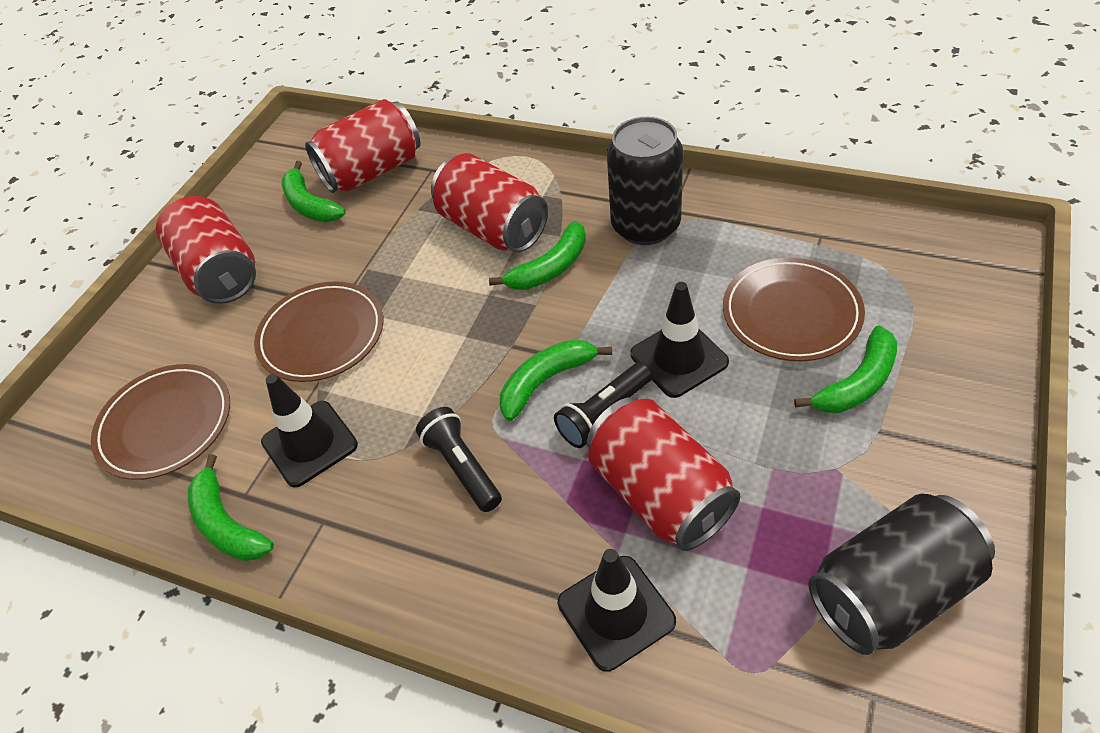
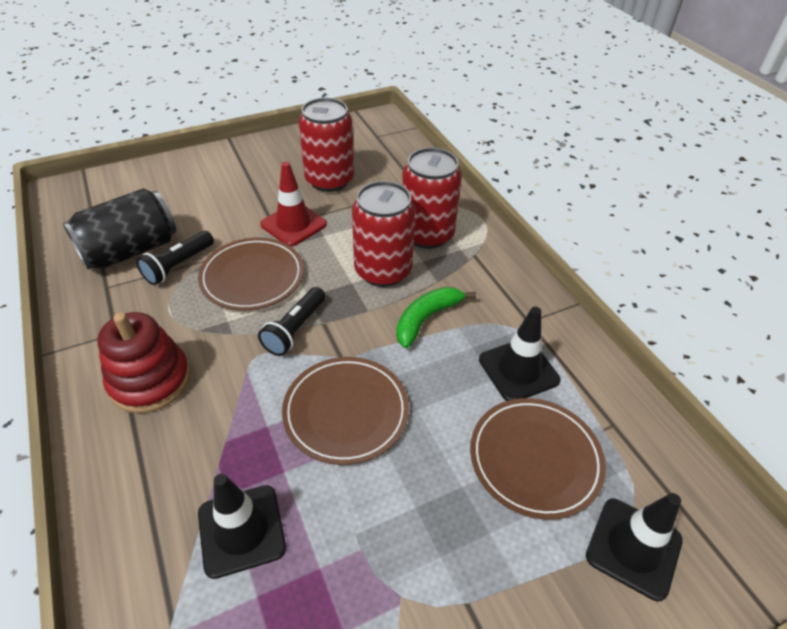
black can: 2 -> 1
green banana: 5 -> 1
red can: 4 -> 3
red stacking toy: 0 -> 1
red traffic cone: 0 -> 1

